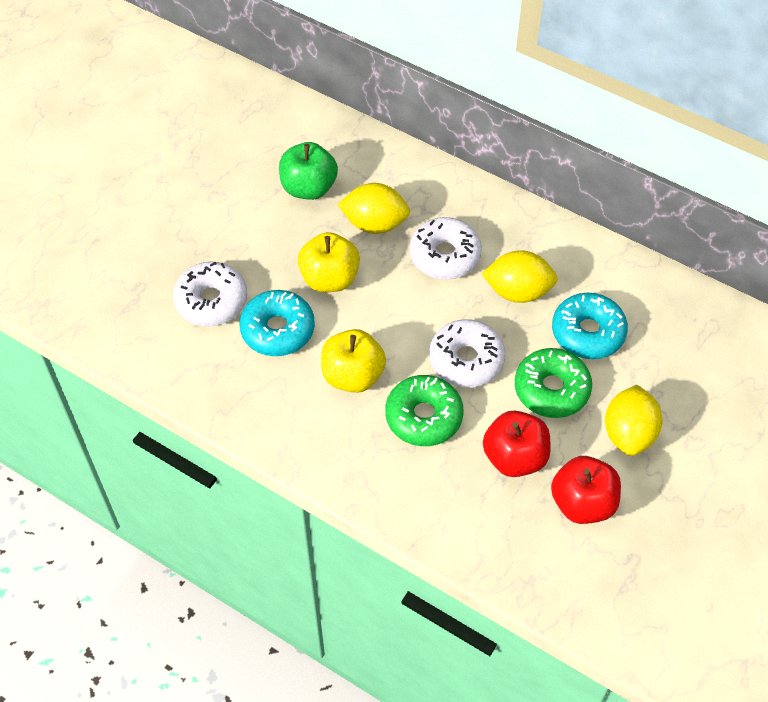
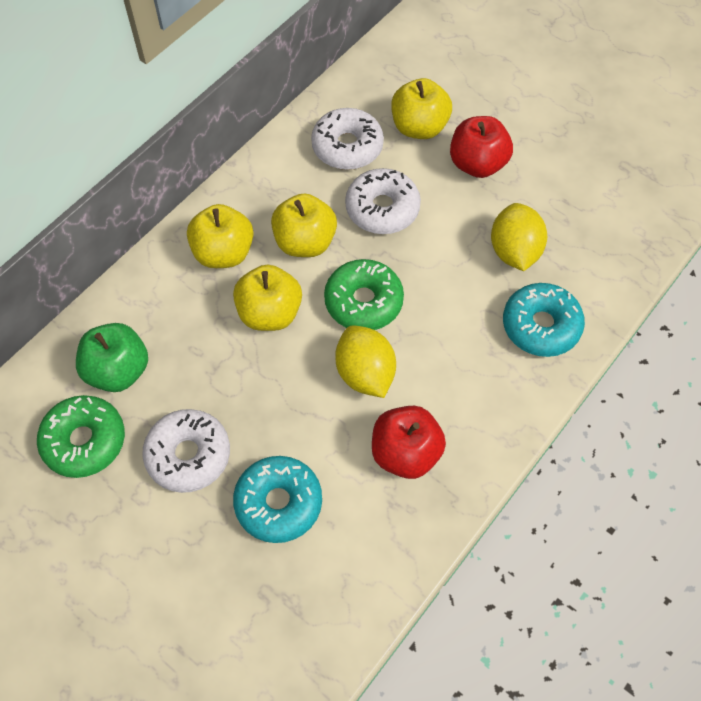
yellow apple: 2 -> 4
yellow lemon: 3 -> 2

